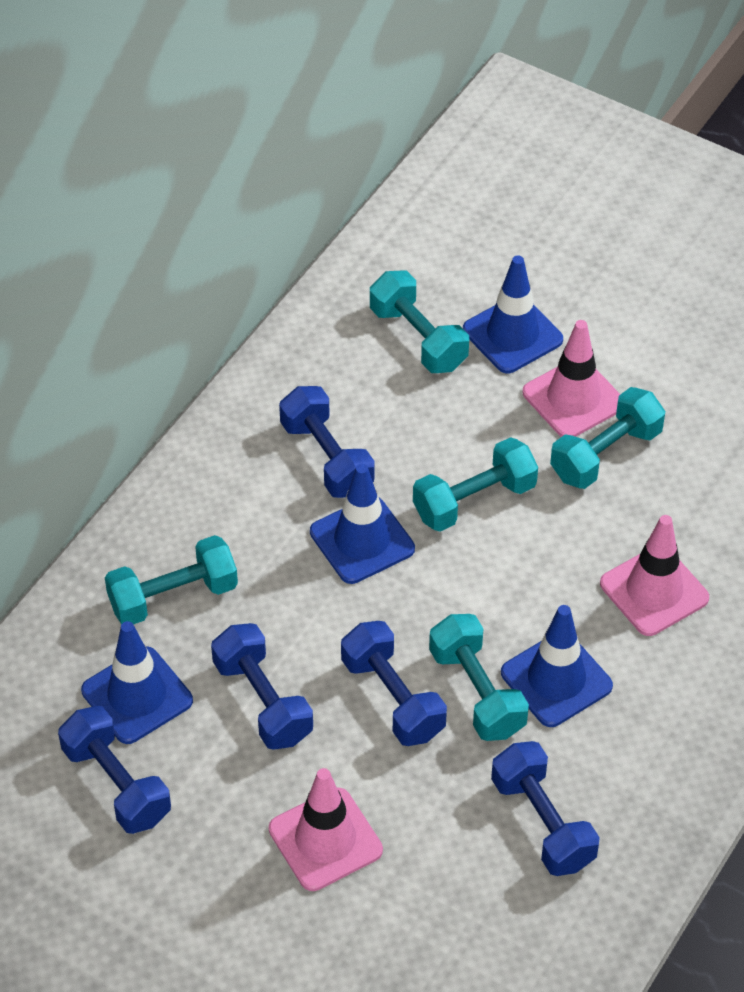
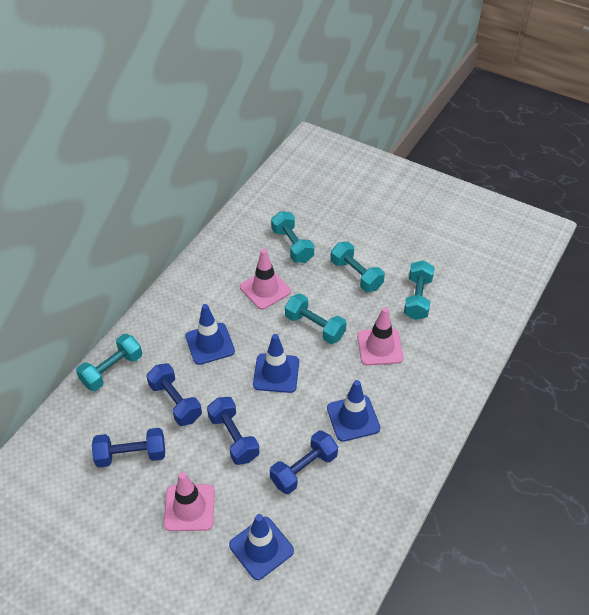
blue dumbbell: 5 -> 4

